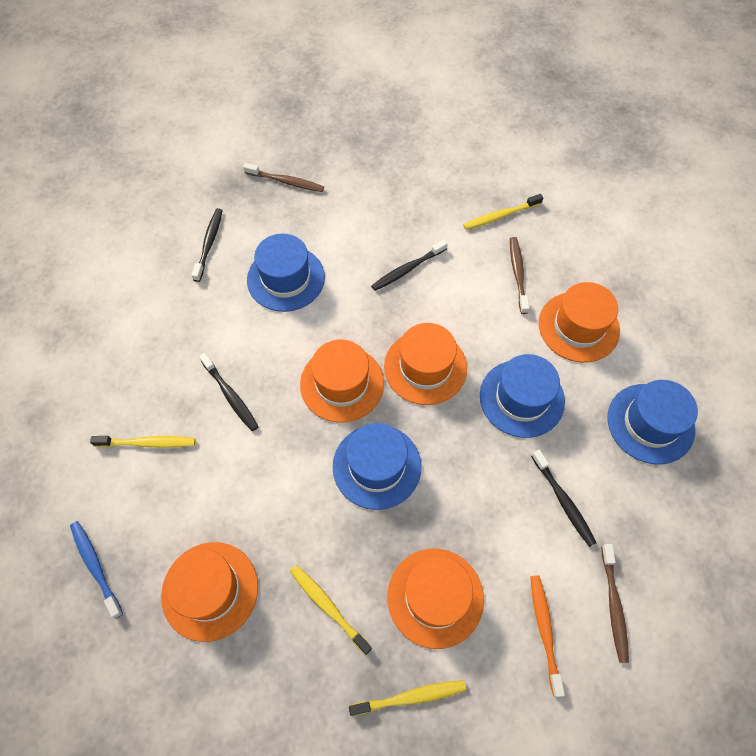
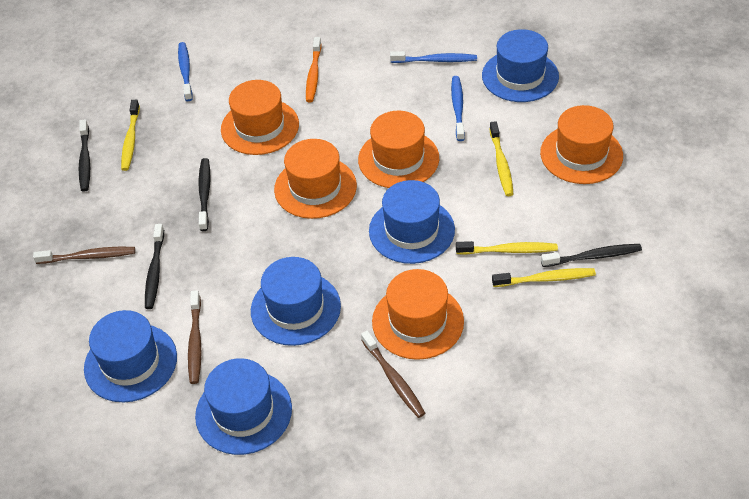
blue hat: 4 -> 5
blue toothbrush: 1 -> 3

